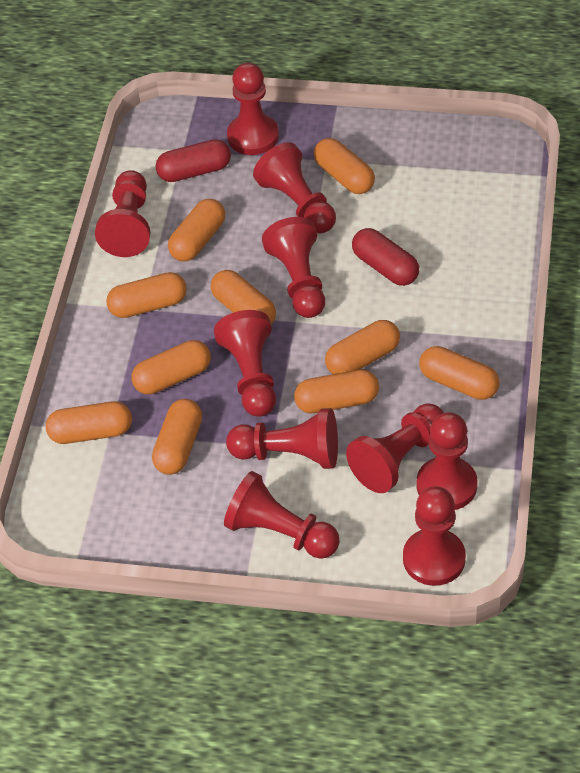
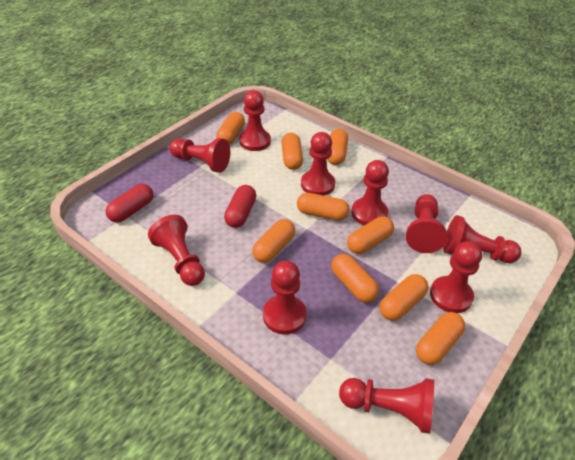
orange capsule: 10 -> 9

